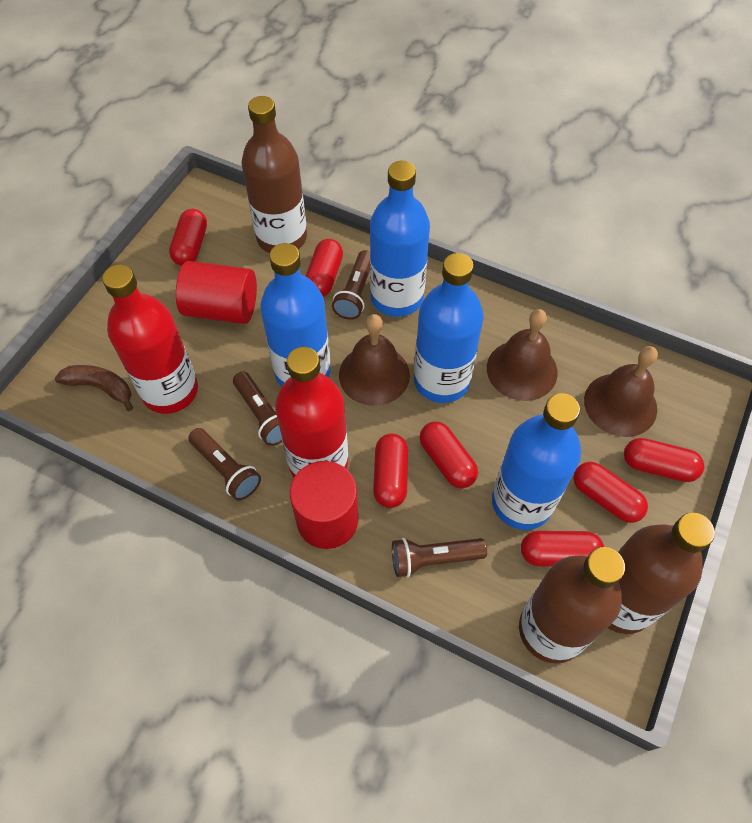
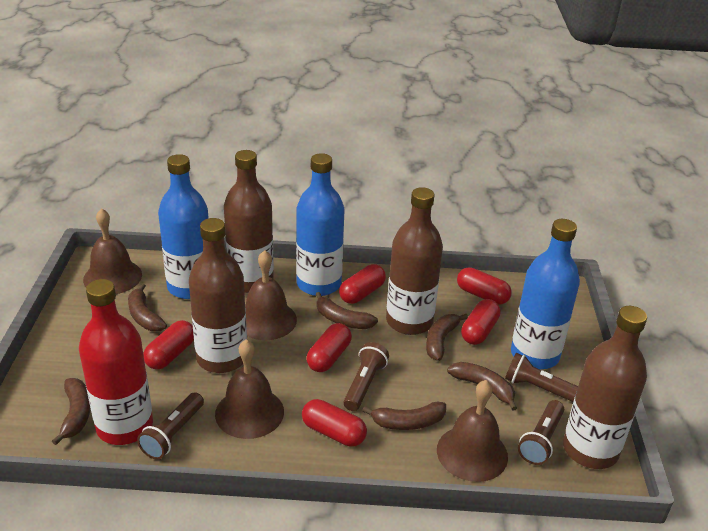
blue bottle: 4 -> 3
brown banana: 1 -> 6
brown bell: 3 -> 4
brown bottle: 3 -> 4
red bottle: 2 -> 1
red capsule: 7 -> 6
red cylinder: 2 -> 0

